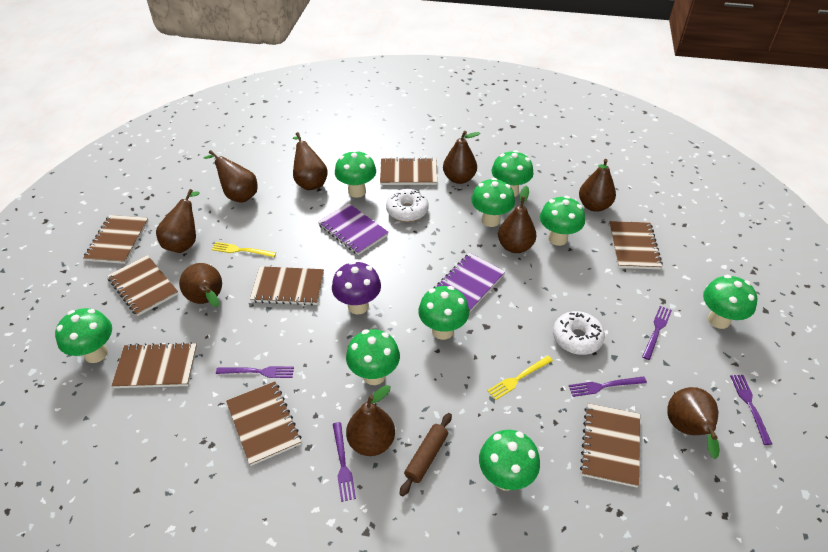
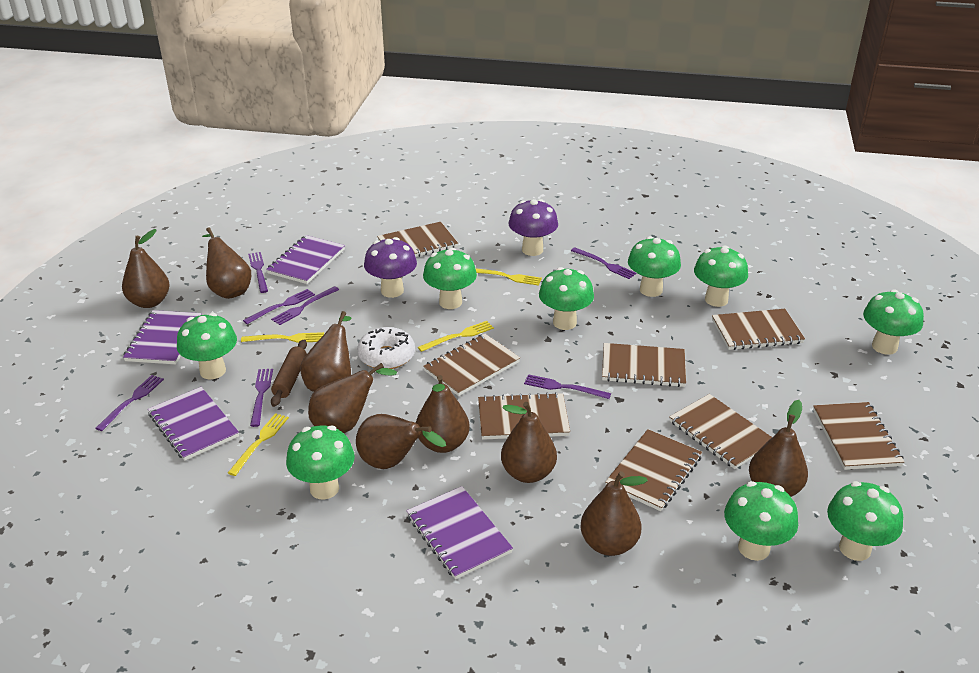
purple fork: 5 -> 7
purple mushroom: 1 -> 2
purple notebook: 2 -> 4
white donut: 2 -> 1
yellow fork: 2 -> 4

